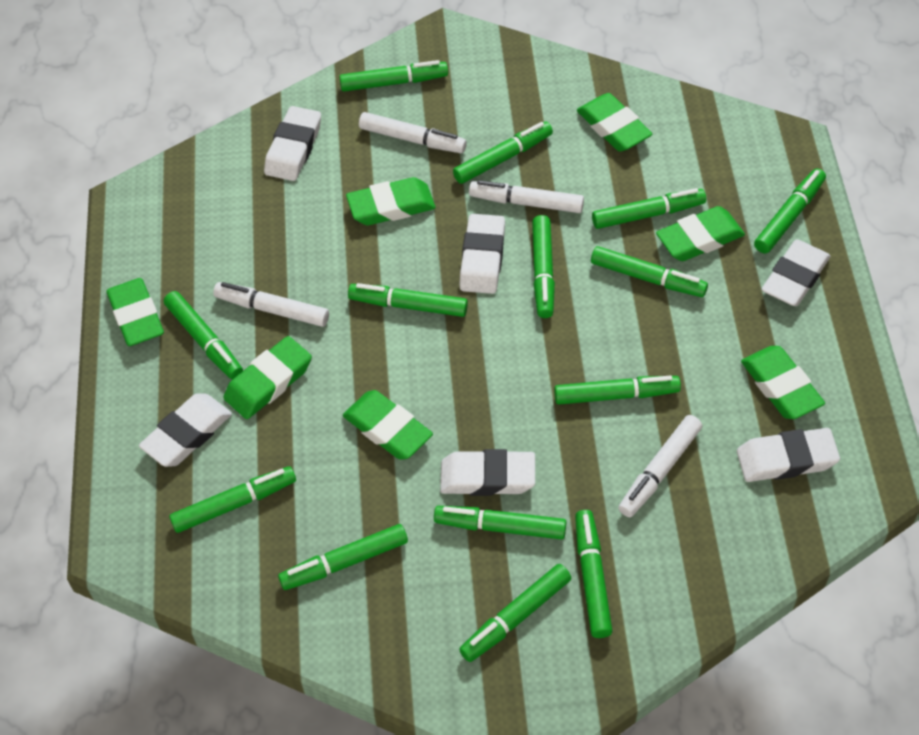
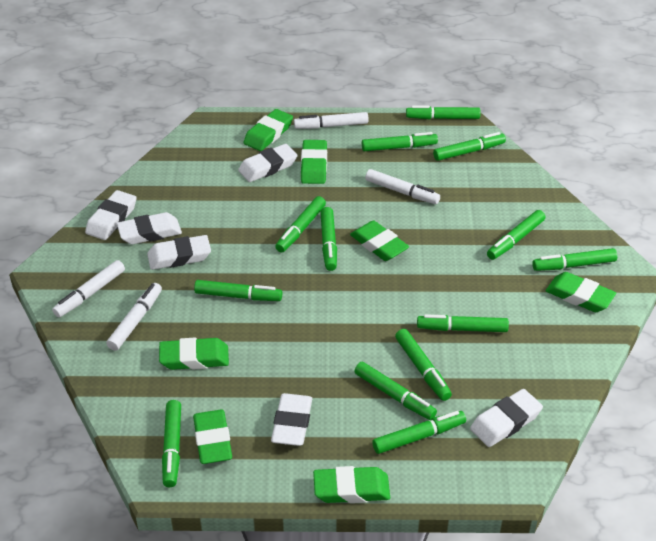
green marker: 14 -> 13

